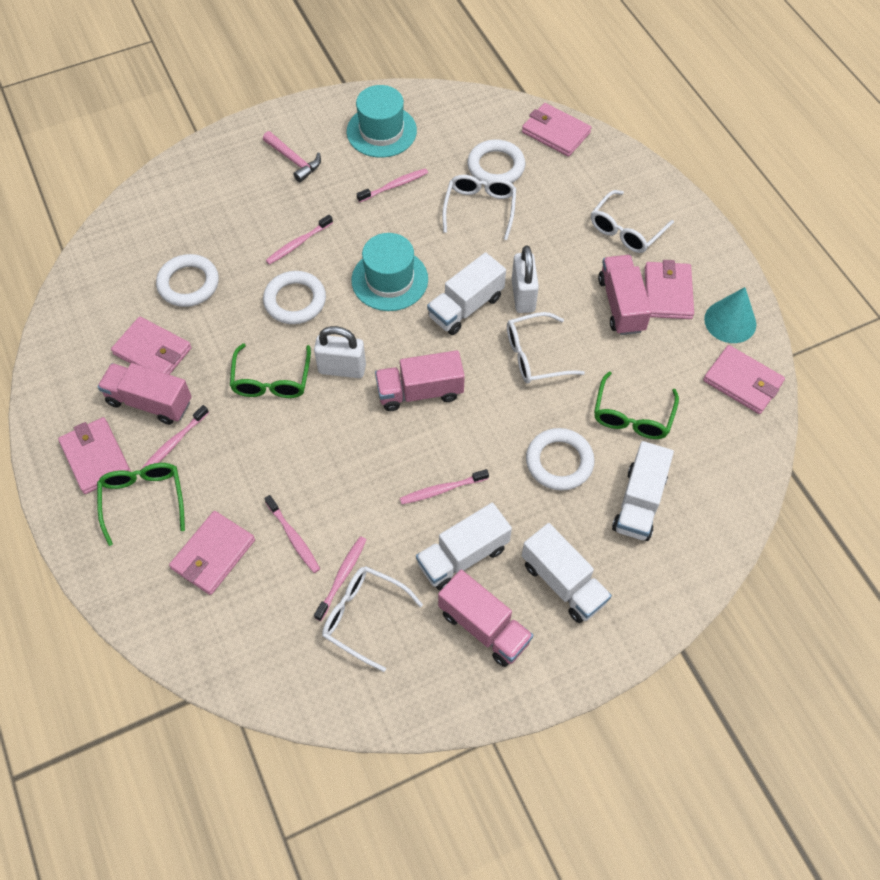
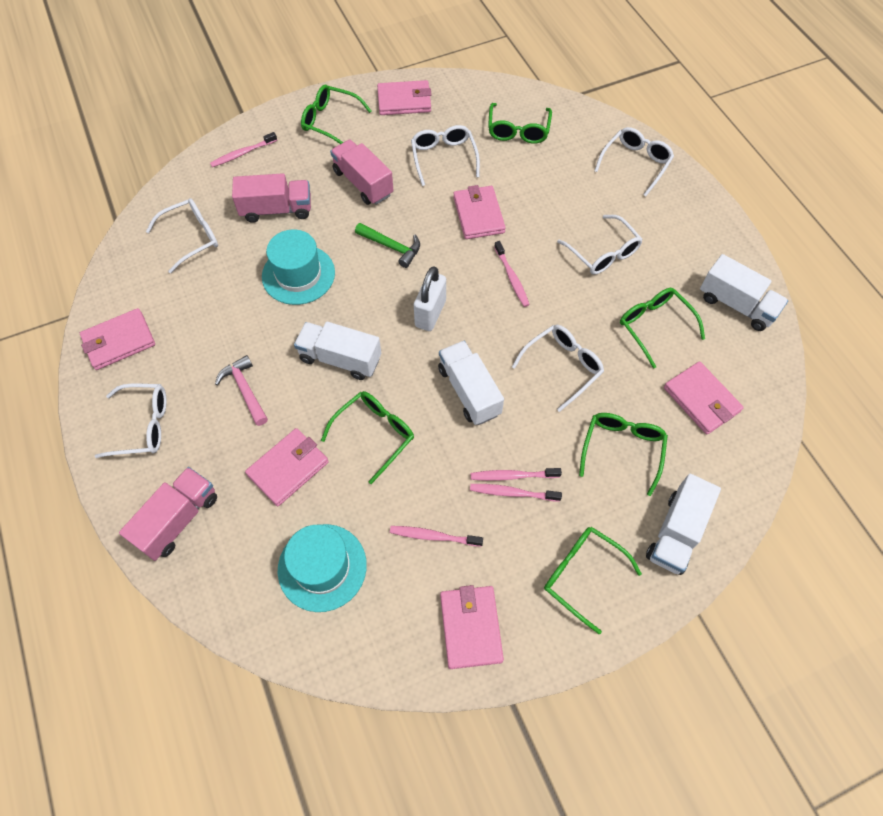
green glasses: 3 -> 6
green hammer: 0 -> 1
pink toothbrush: 6 -> 5
pink truck: 4 -> 3
turquoise cone: 1 -> 0
white glasses: 4 -> 6
white padlock: 2 -> 1
white ring: 4 -> 0

